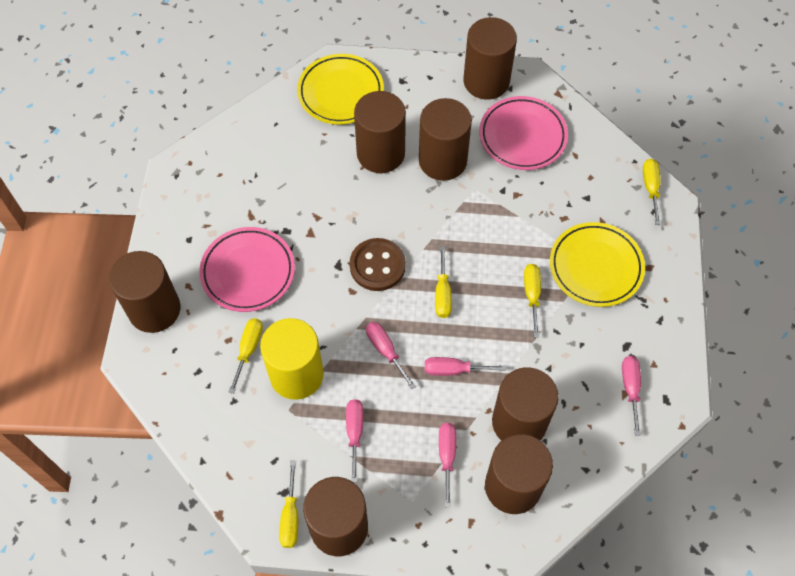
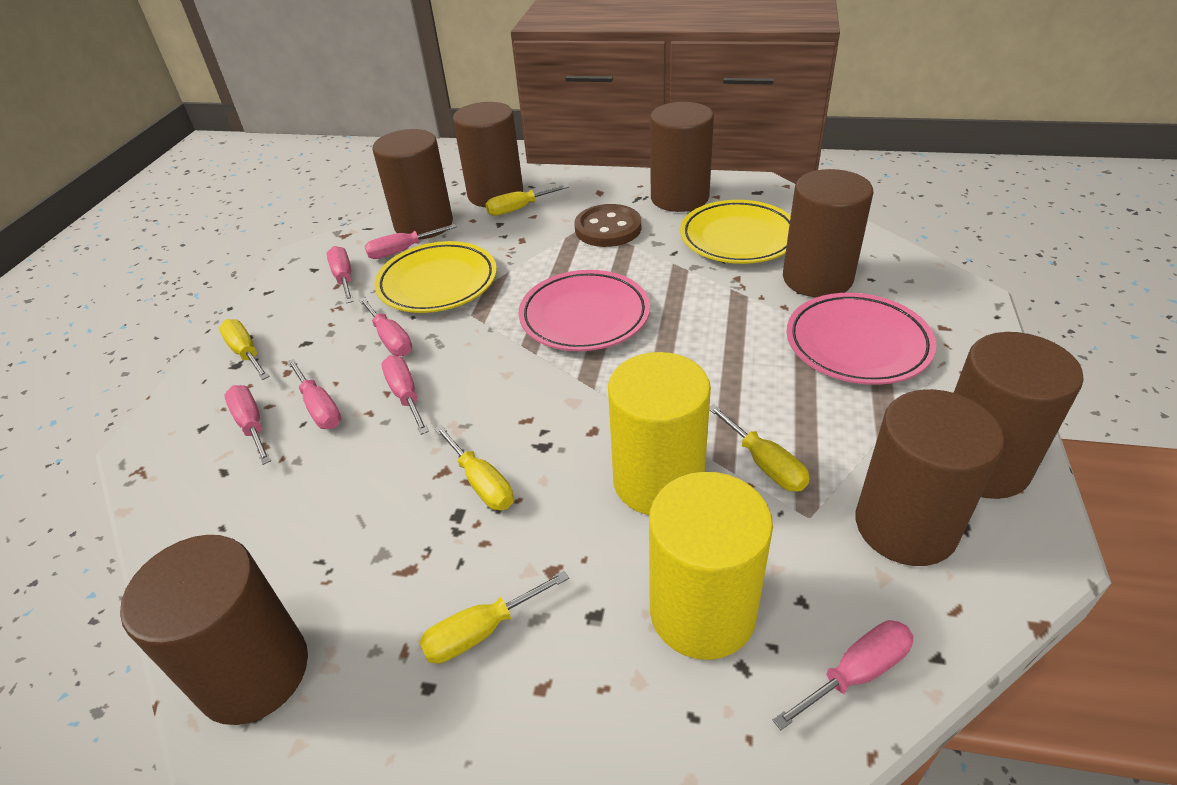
pink screwdriver: 5 -> 7
yellow cylinder: 1 -> 2

